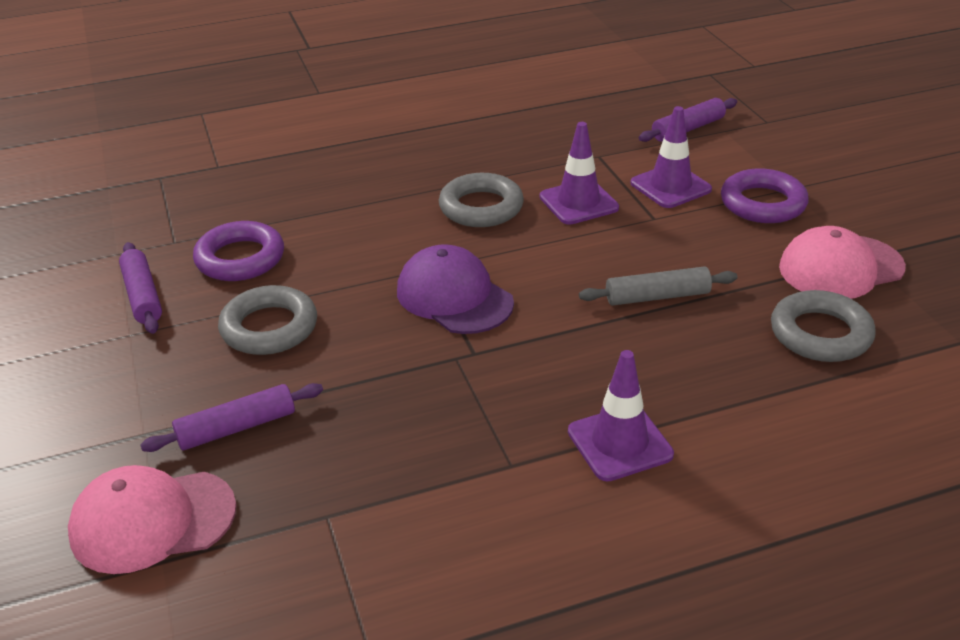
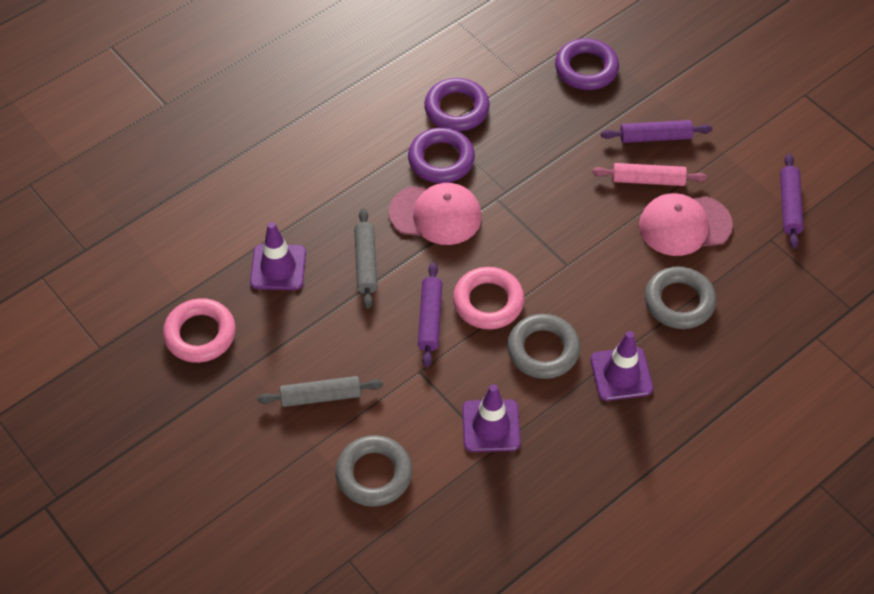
grey rolling pin: 1 -> 2
pink ring: 0 -> 2
pink rolling pin: 0 -> 1
purple cap: 1 -> 0
purple ring: 2 -> 3

